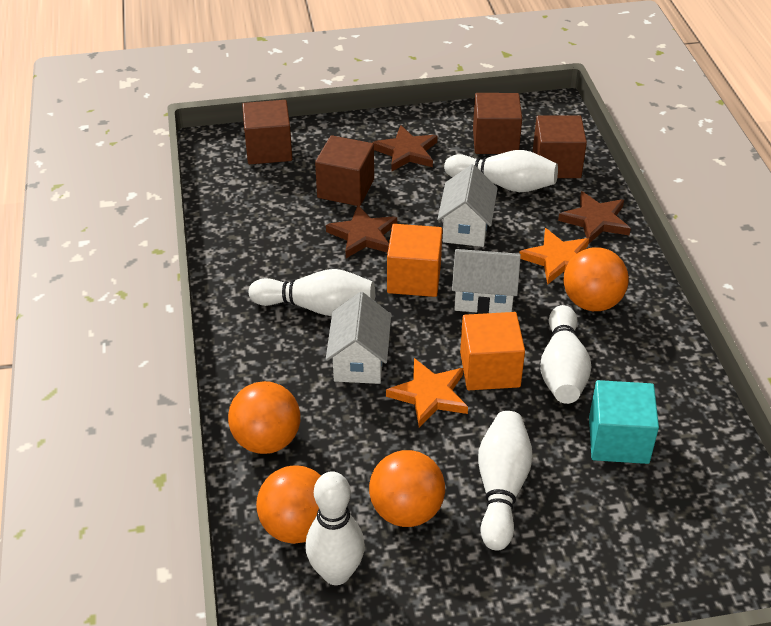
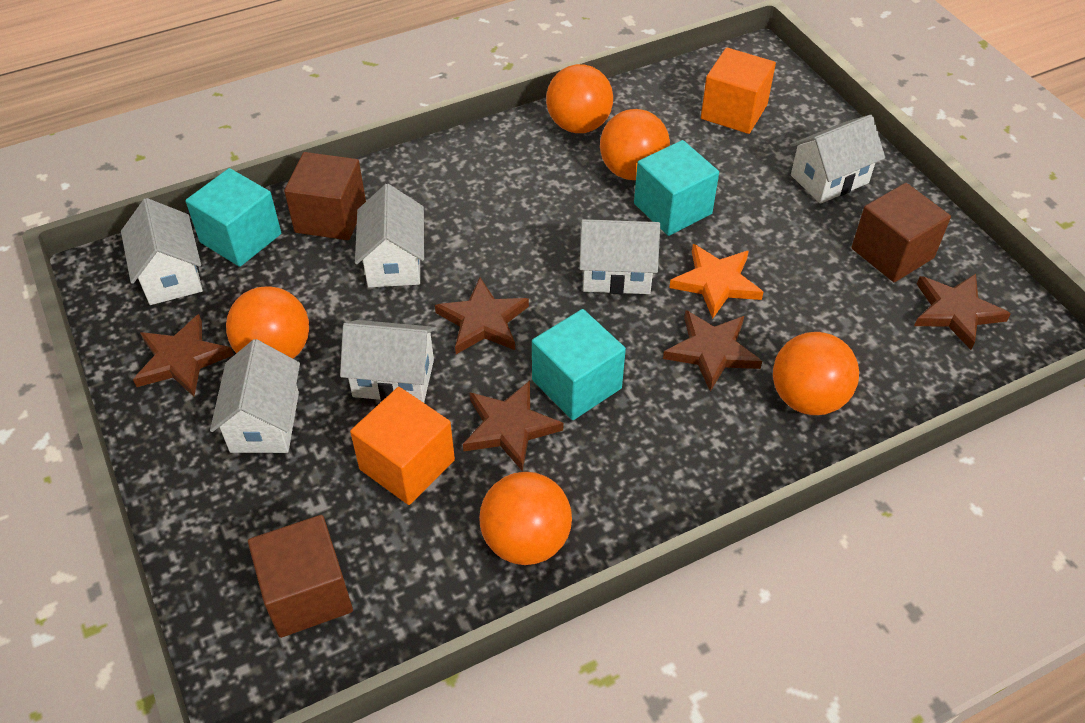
brown cube: 4 -> 3
brown star: 3 -> 5
orange ball: 4 -> 5
orange star: 2 -> 1
turquoise cube: 1 -> 3
white bowling pin: 5 -> 0
white house: 3 -> 6

